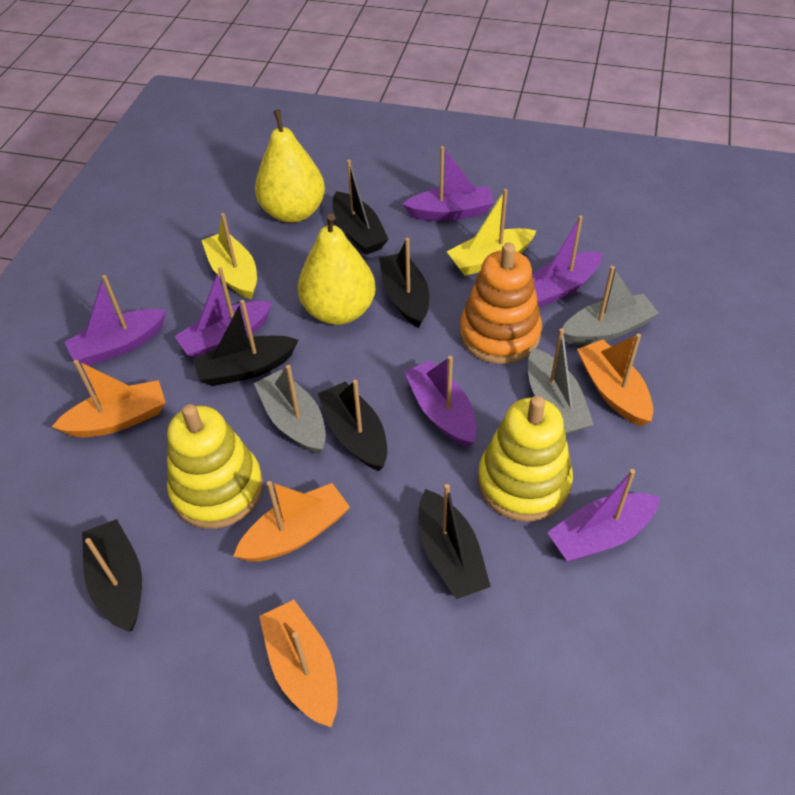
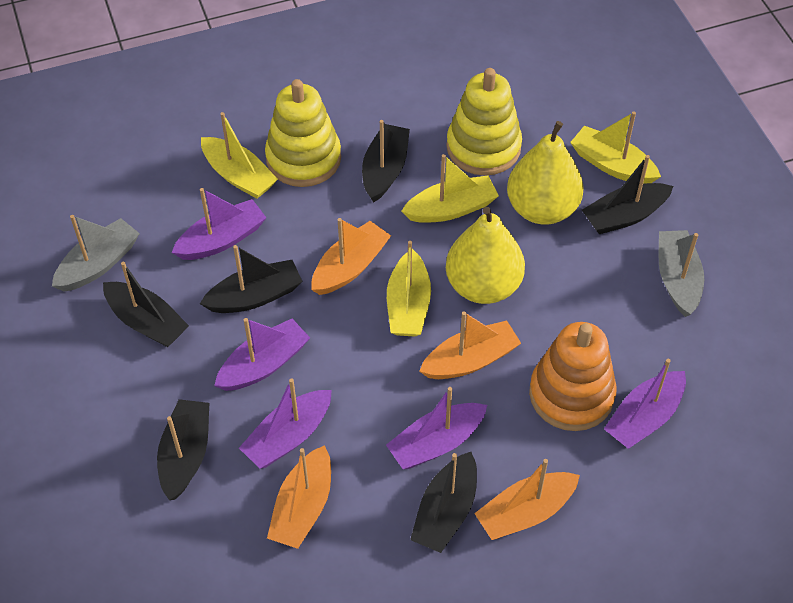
grey boat: 3 -> 2
purple boat: 6 -> 5
yellow boat: 2 -> 4

